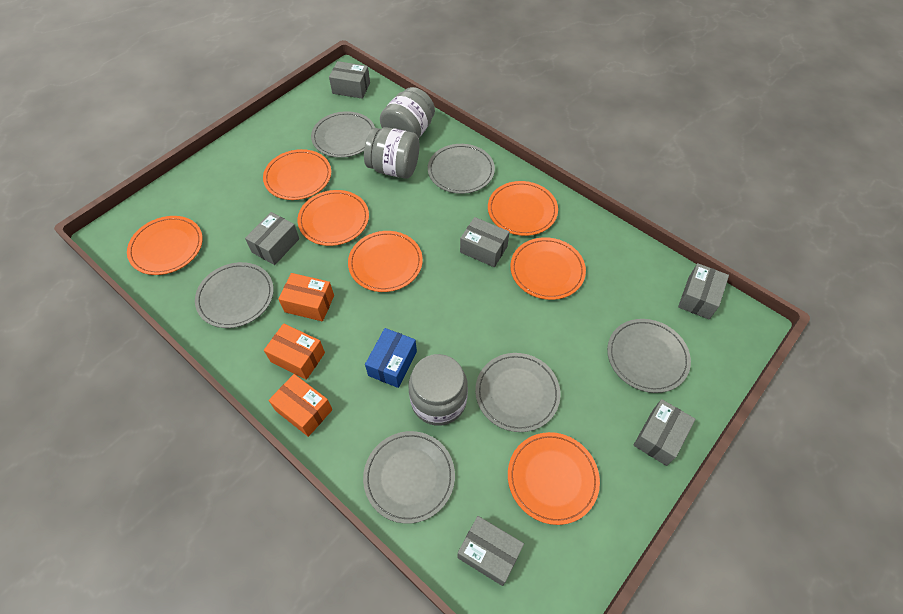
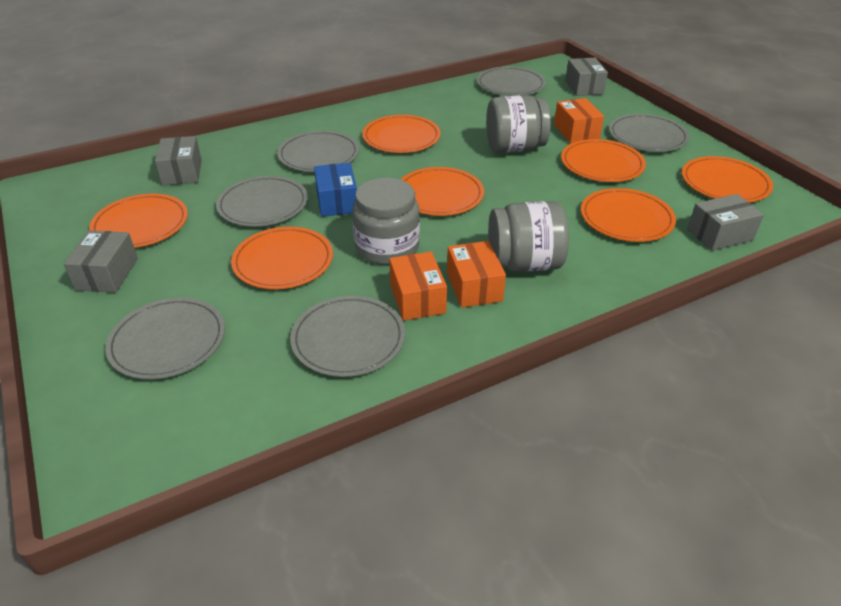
grey box: 6 -> 4

